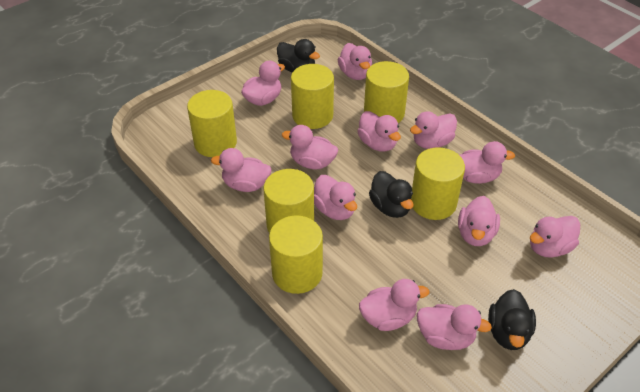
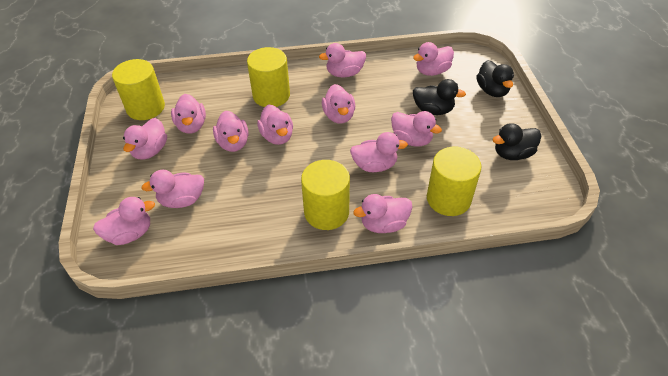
yellow cylinder: 6 -> 4

